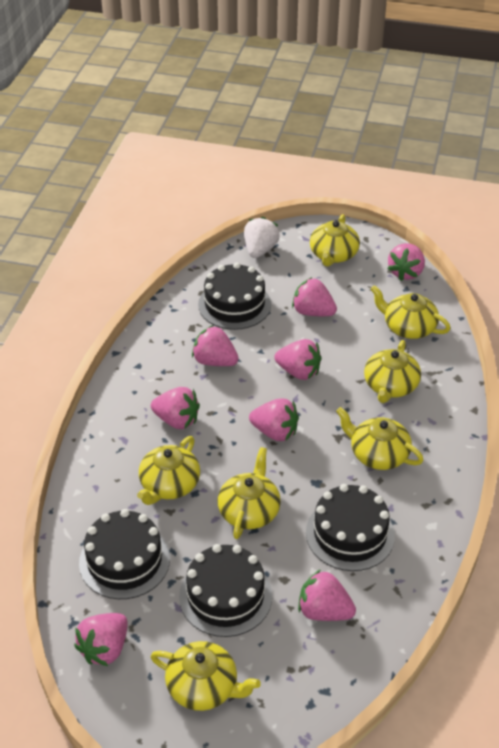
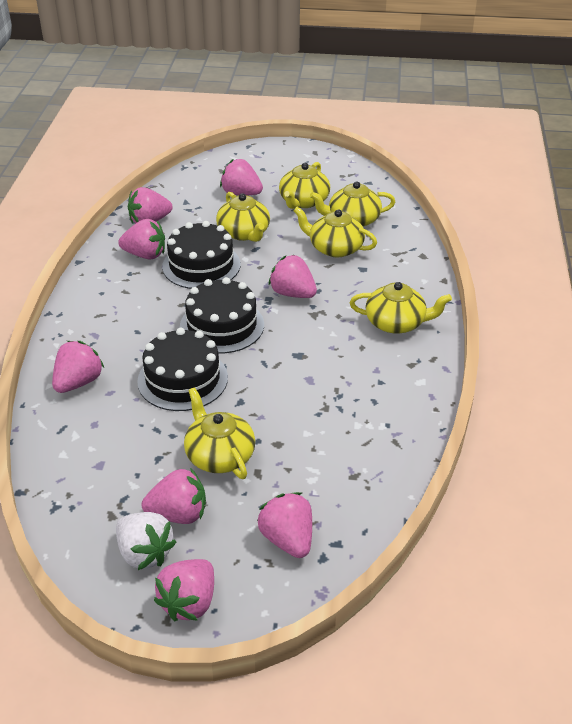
black cake: 4 -> 3
yellow teapot: 7 -> 6

